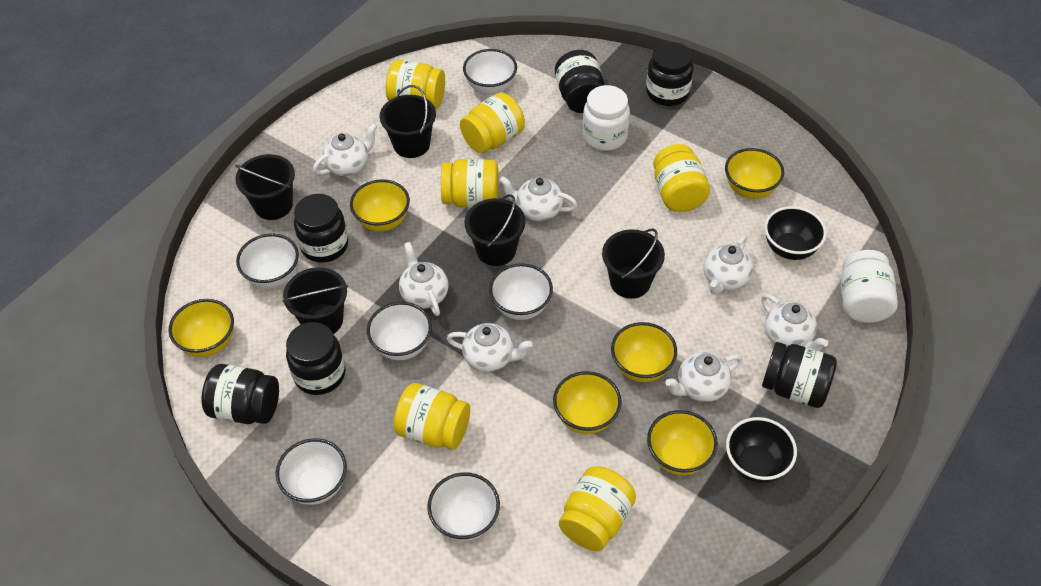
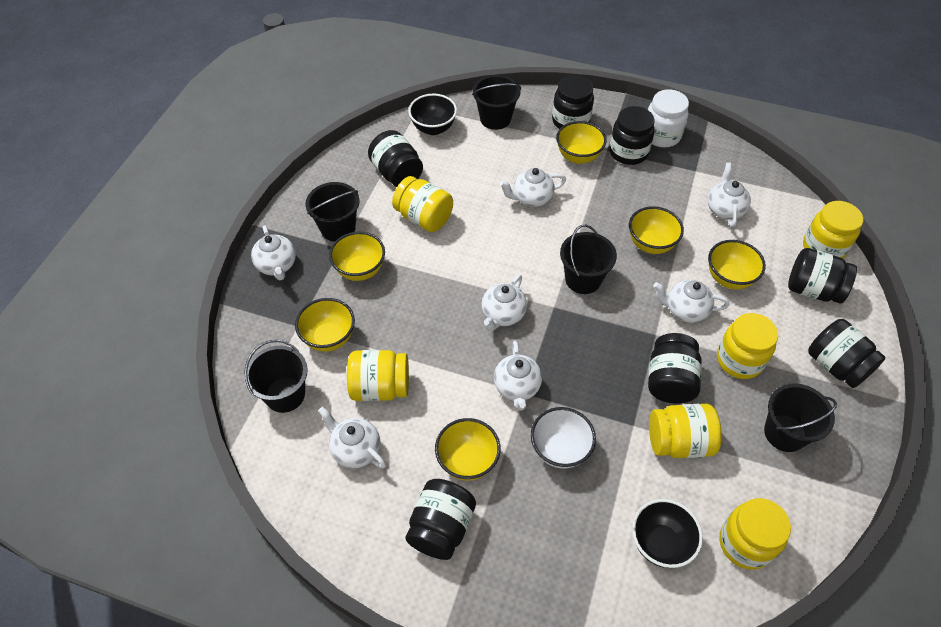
black jar: 6 -> 7
white bowl: 6 -> 1
white jar: 2 -> 1

